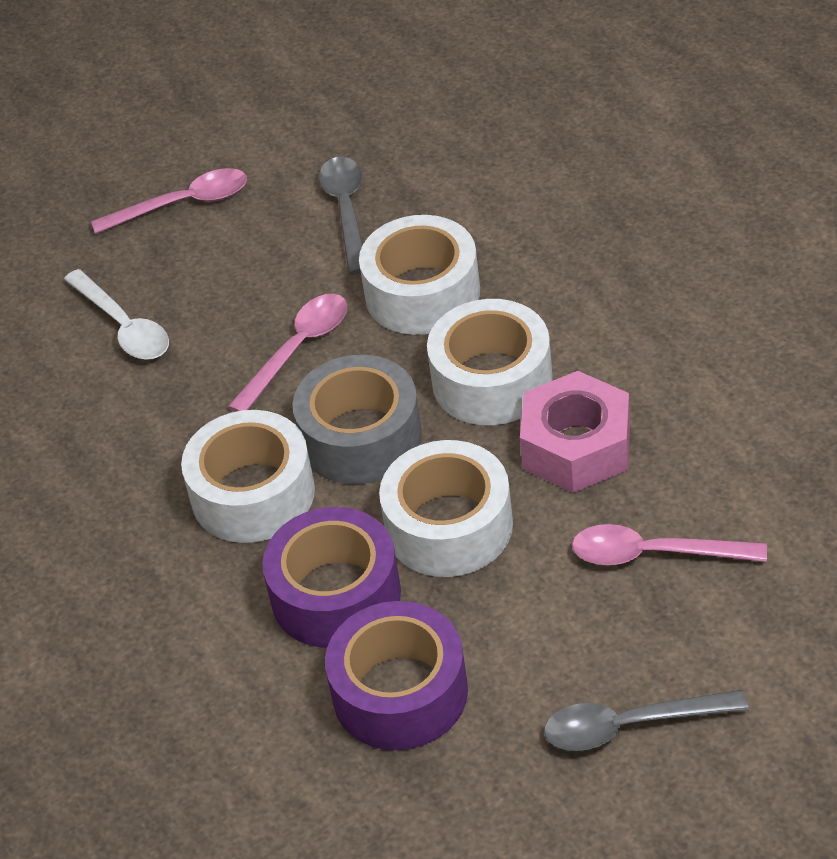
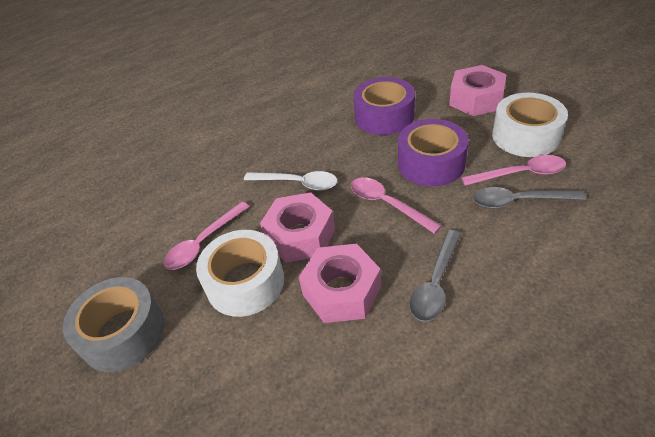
pink nut: 1 -> 3
white tape: 4 -> 2

